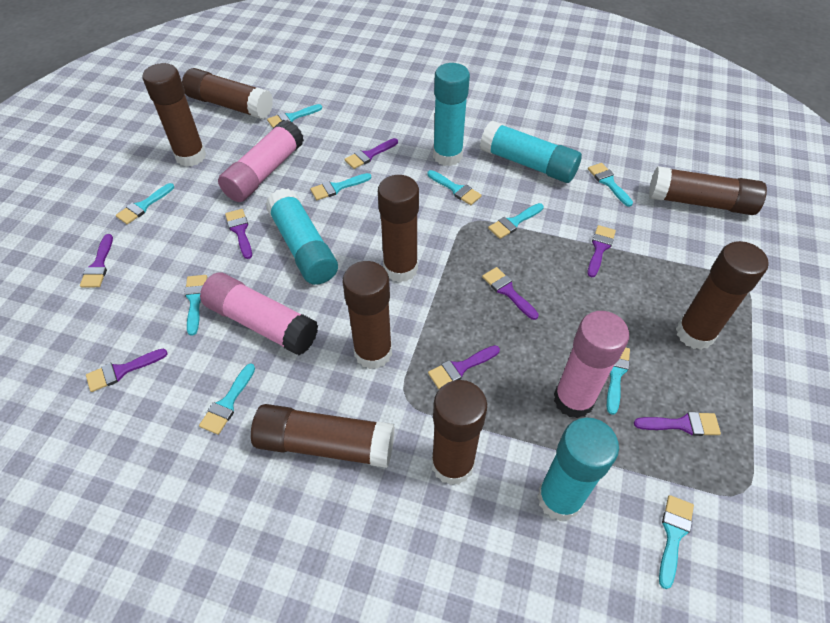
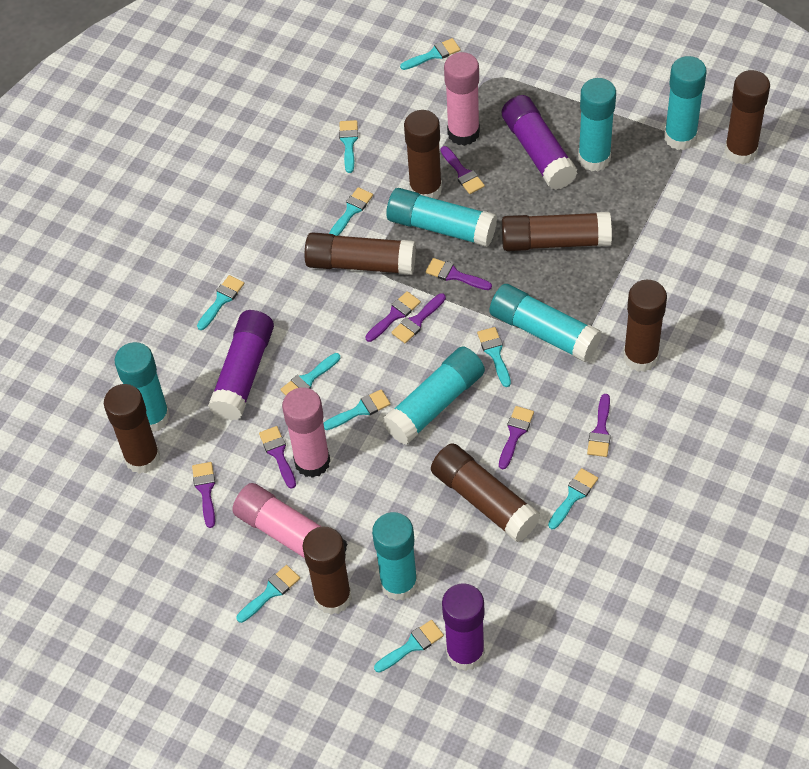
purple glue stick: 0 -> 3
turquoise glue stick: 4 -> 7

